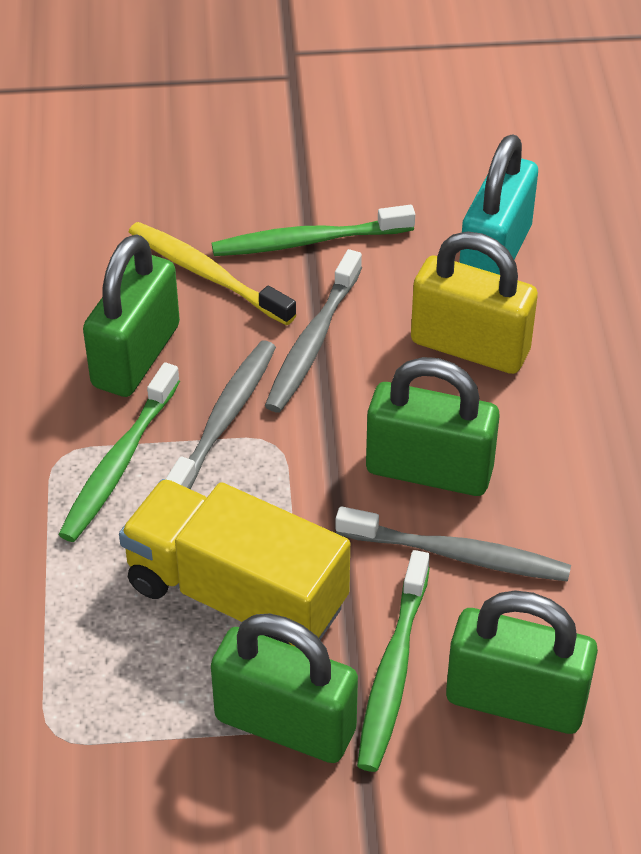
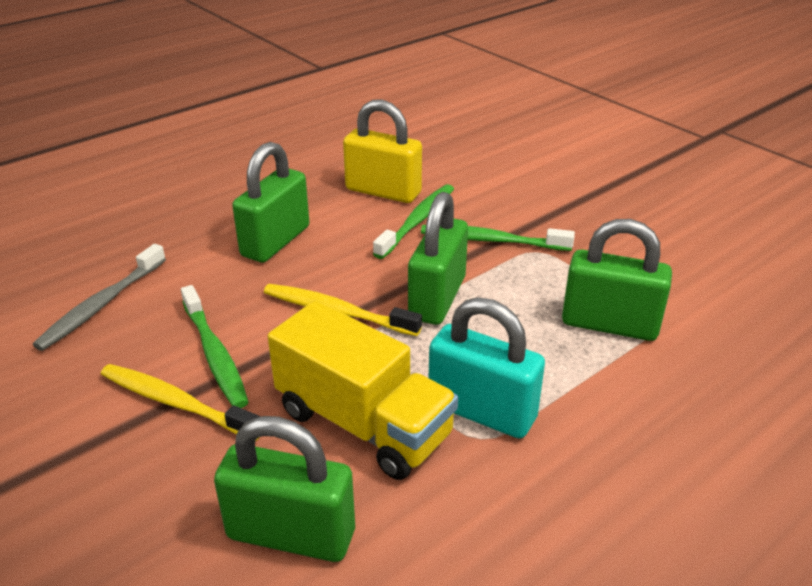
grey toothbrush: 3 -> 1
yellow toothbrush: 1 -> 2

